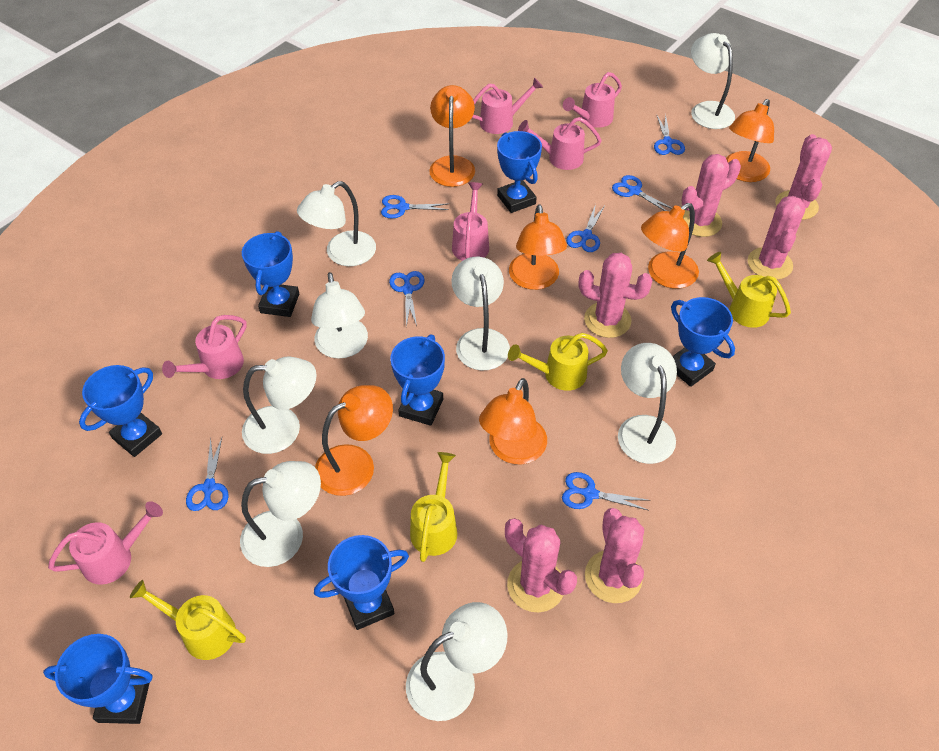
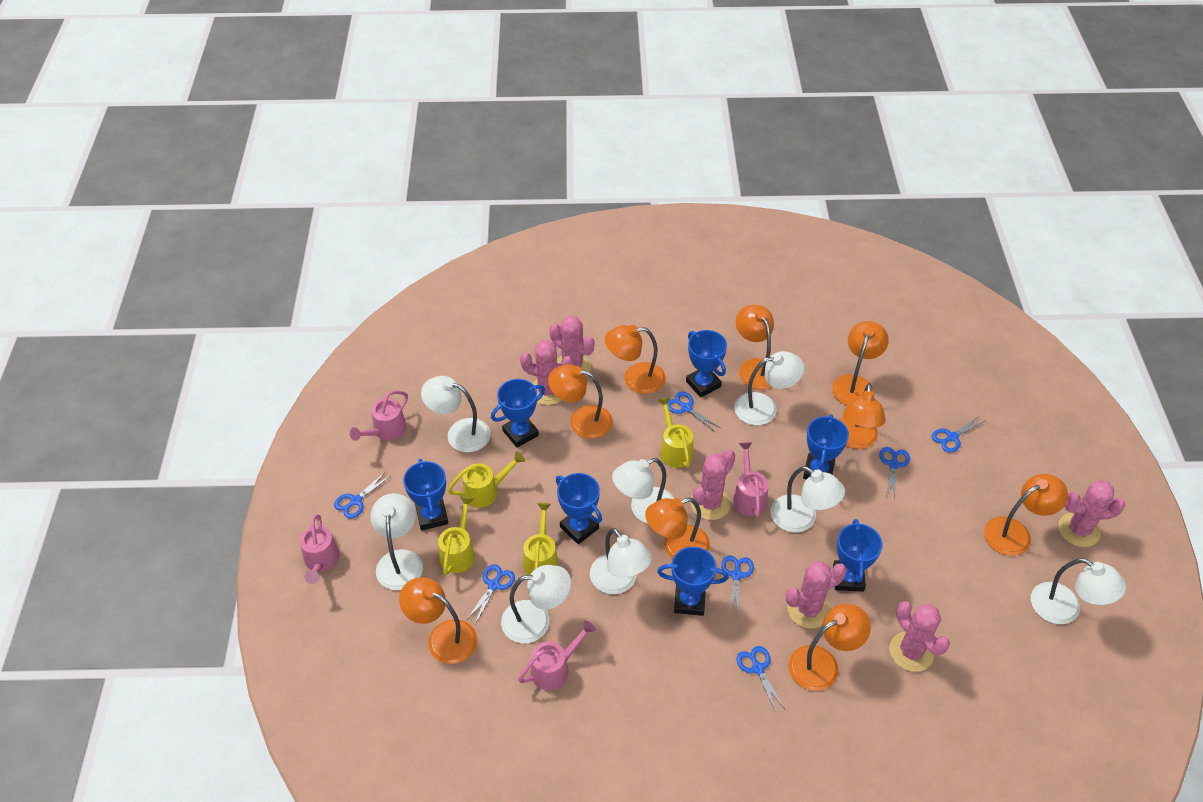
orange lamp: 6 -> 9
pink watering can: 6 -> 4

